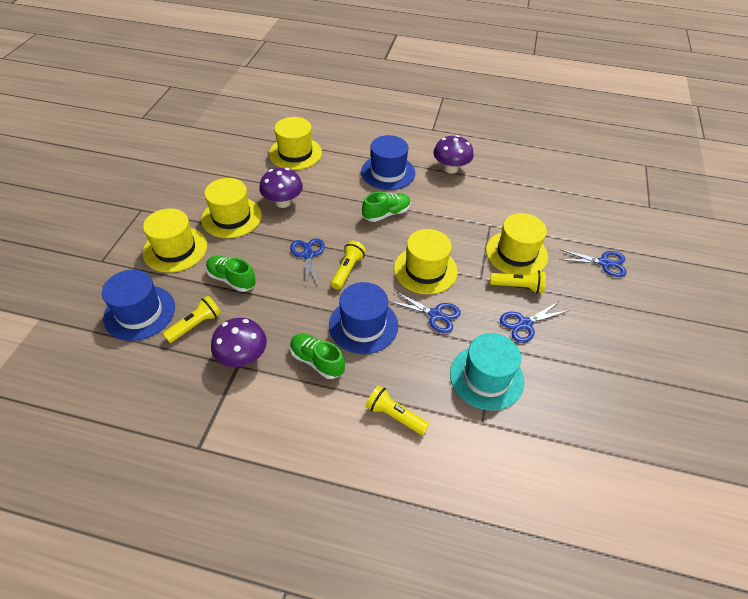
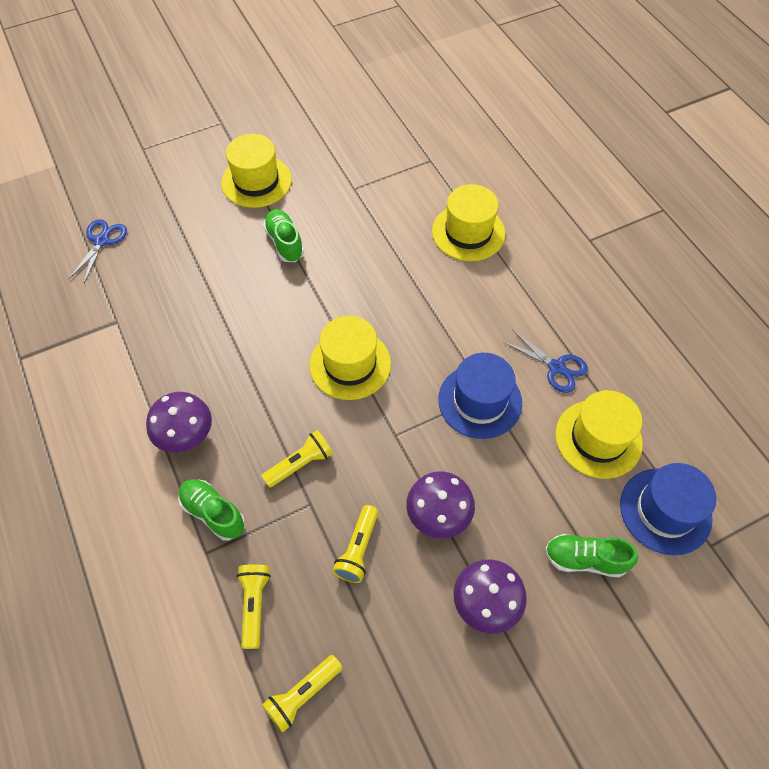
blue hat: 3 -> 2
blue scissors: 4 -> 2
turquoise hat: 1 -> 0
yellow hat: 5 -> 4

